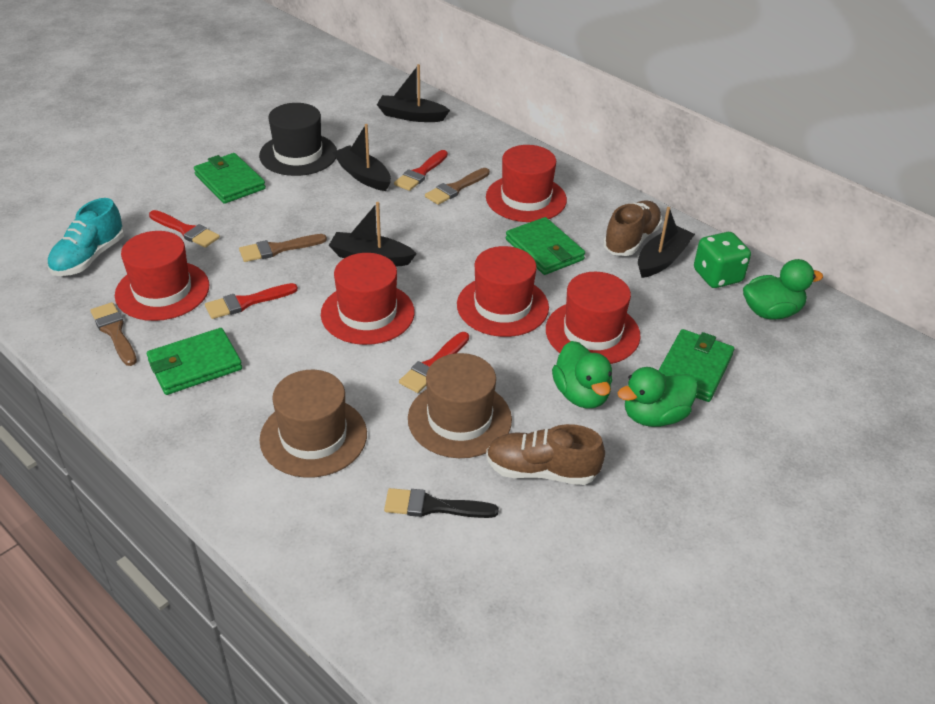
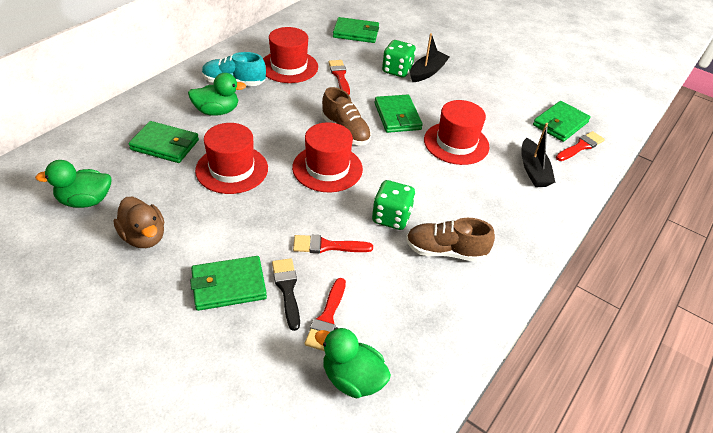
black boat: 4 -> 2
black hat: 1 -> 0
brown brush: 3 -> 0
brown duck: 0 -> 1
brown hat: 2 -> 0
green dice: 1 -> 2
green wallet: 4 -> 5
red hat: 5 -> 4

